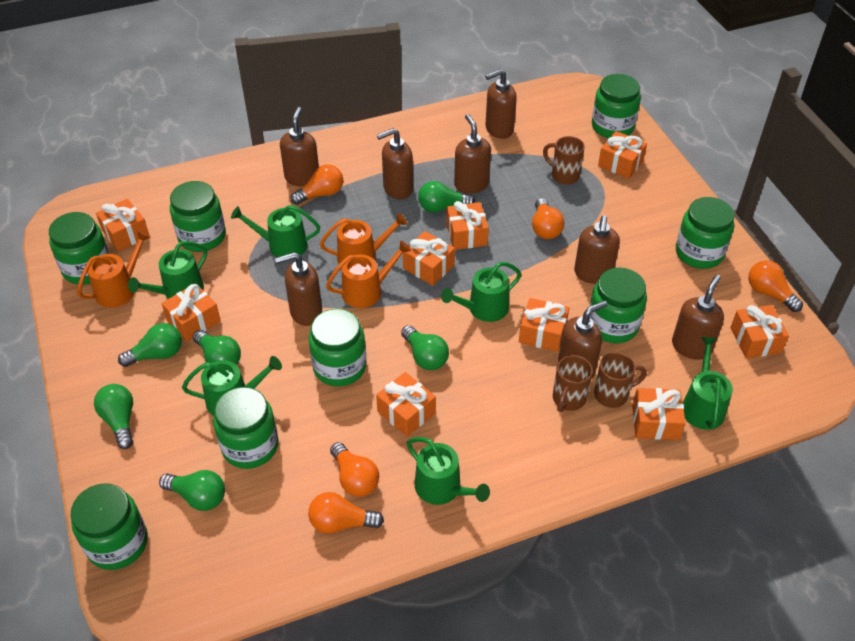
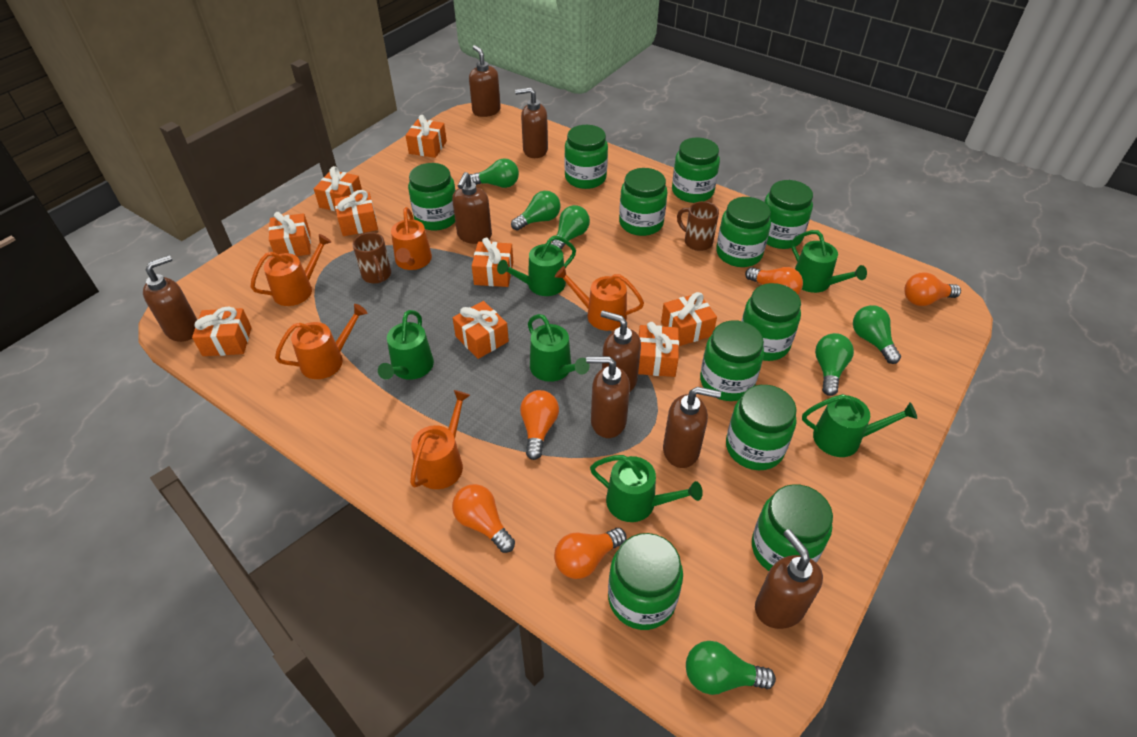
brown mug: 3 -> 2
green jar: 8 -> 11
orange watering can: 3 -> 5

